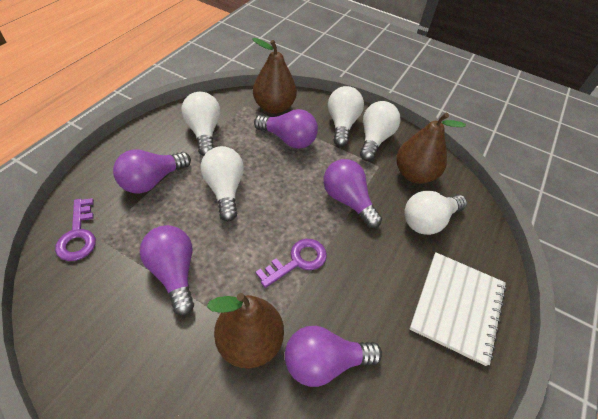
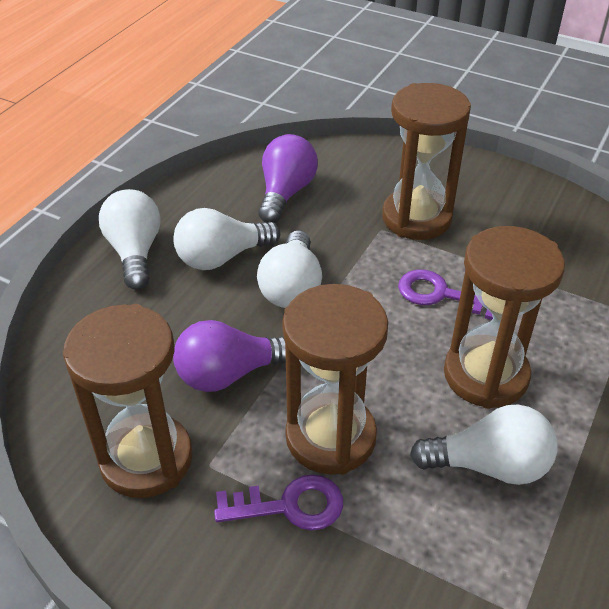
brown hourglass: 0 -> 4
brown pear: 3 -> 0
purple light bulb: 5 -> 2
white light bulb: 5 -> 4
white notebook: 1 -> 0

